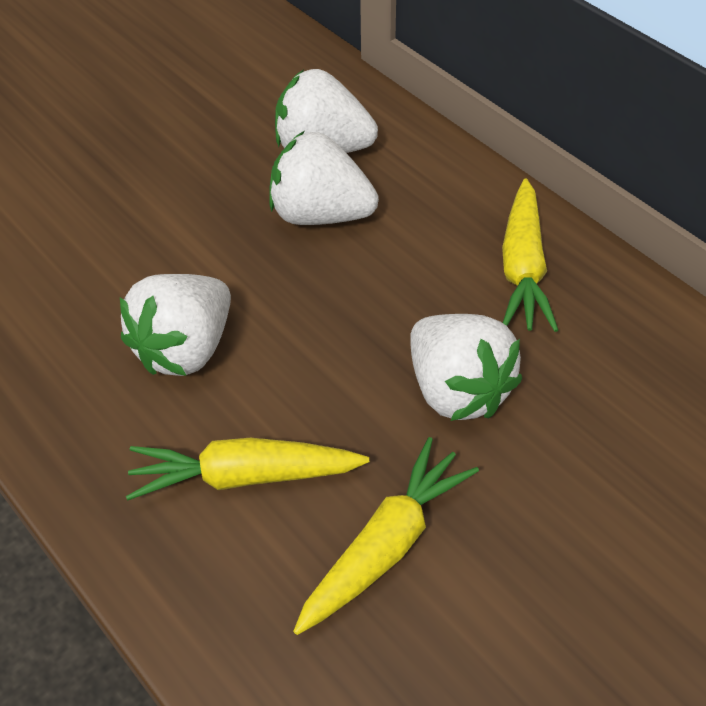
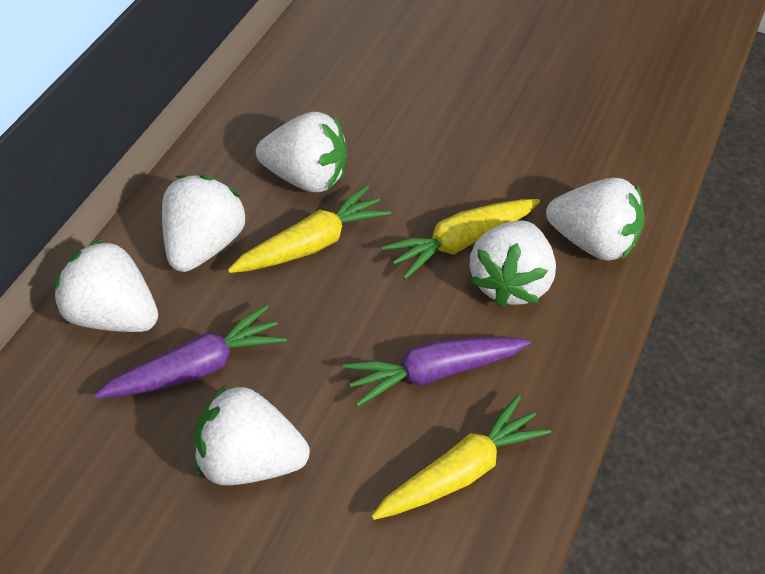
purple carrot: 0 -> 2
white strawberry: 4 -> 6

